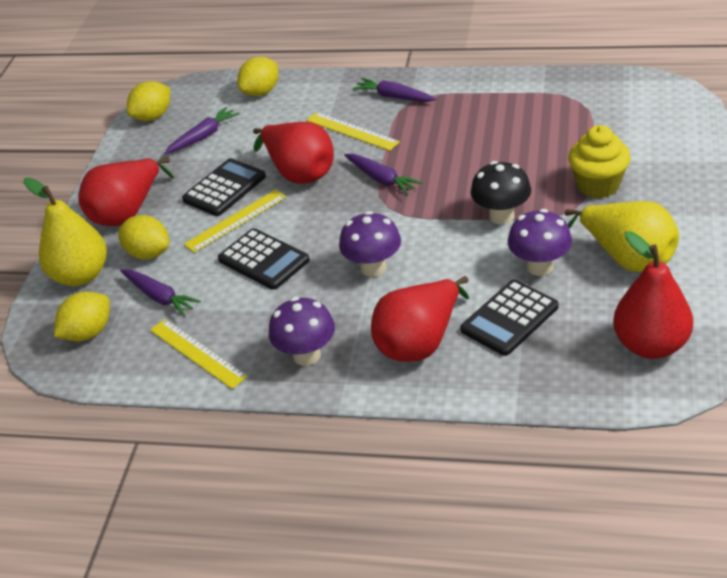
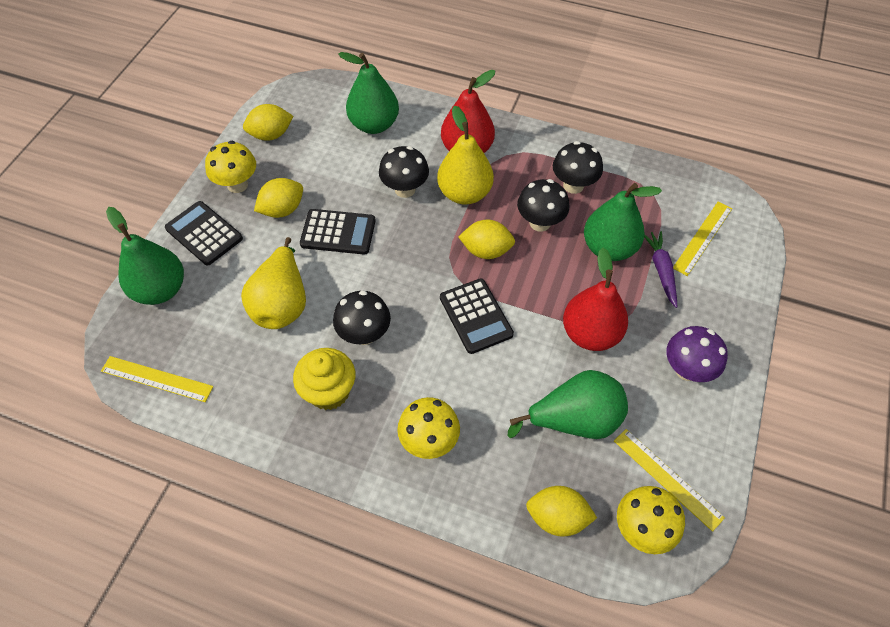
black mushroom: 1 -> 4
green pear: 0 -> 4
purple carrot: 4 -> 1
purple mushroom: 3 -> 1
red pear: 4 -> 2
yellow mushroom: 0 -> 3

